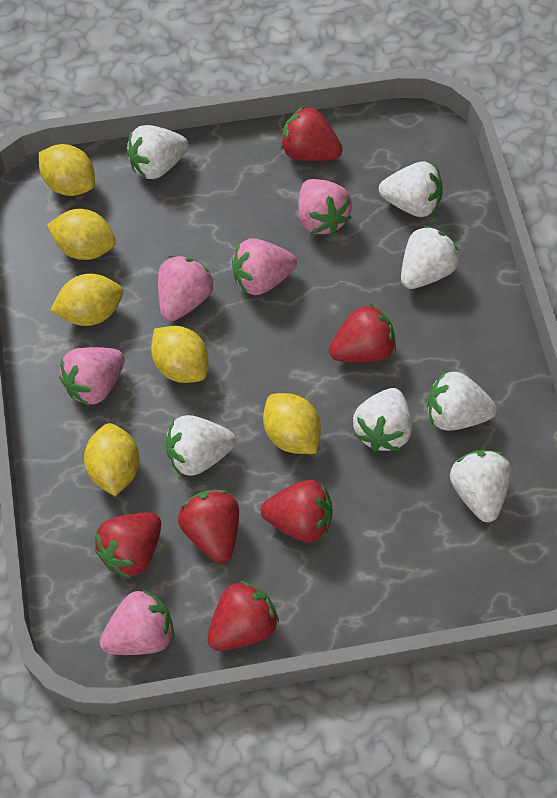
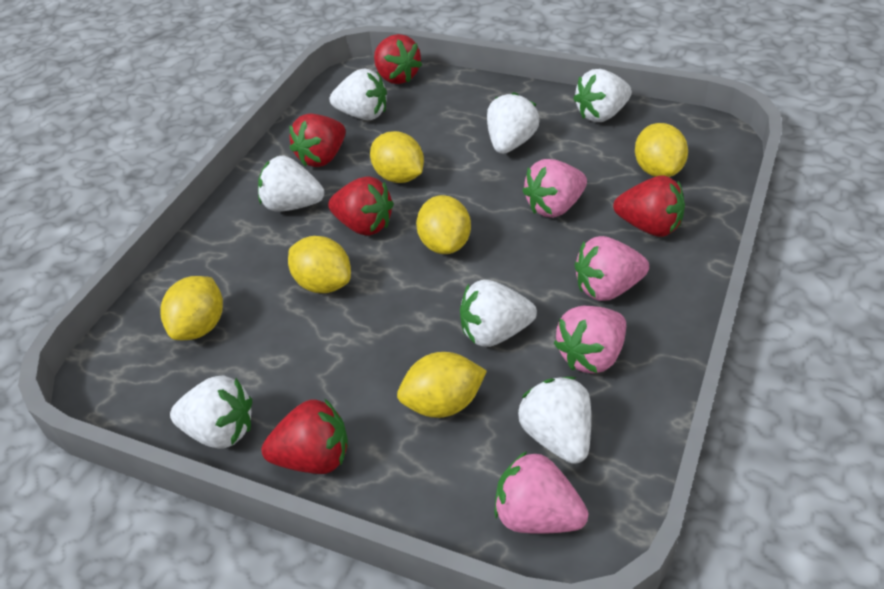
pink strawberry: 5 -> 4
red strawberry: 6 -> 5

